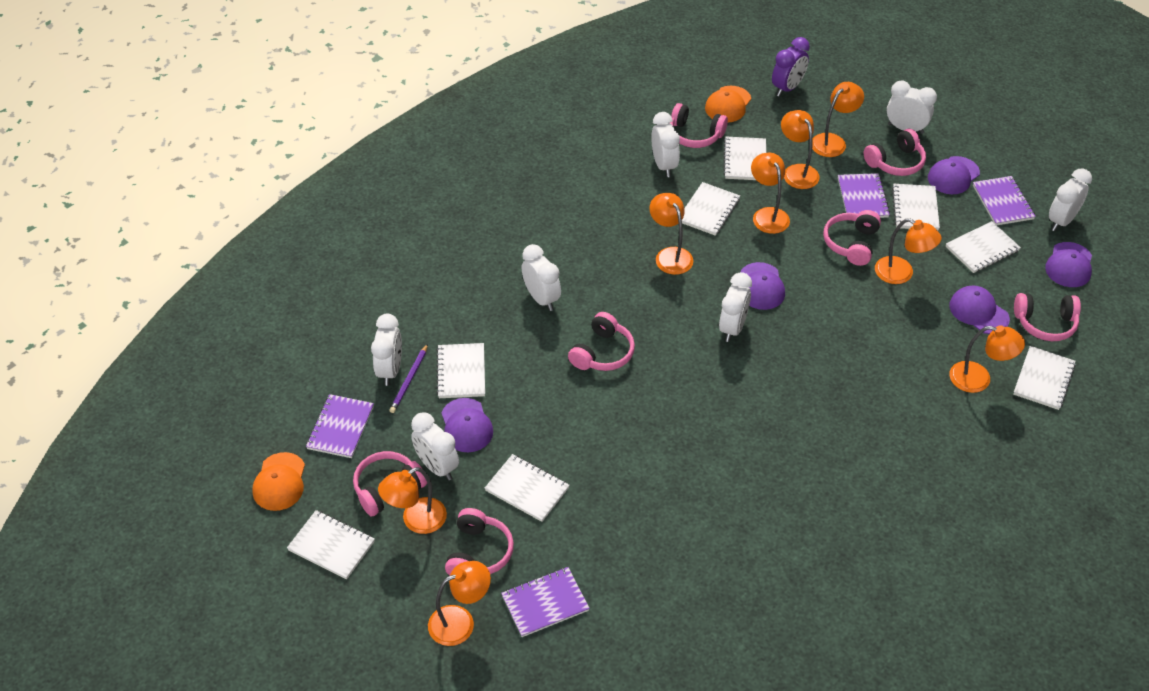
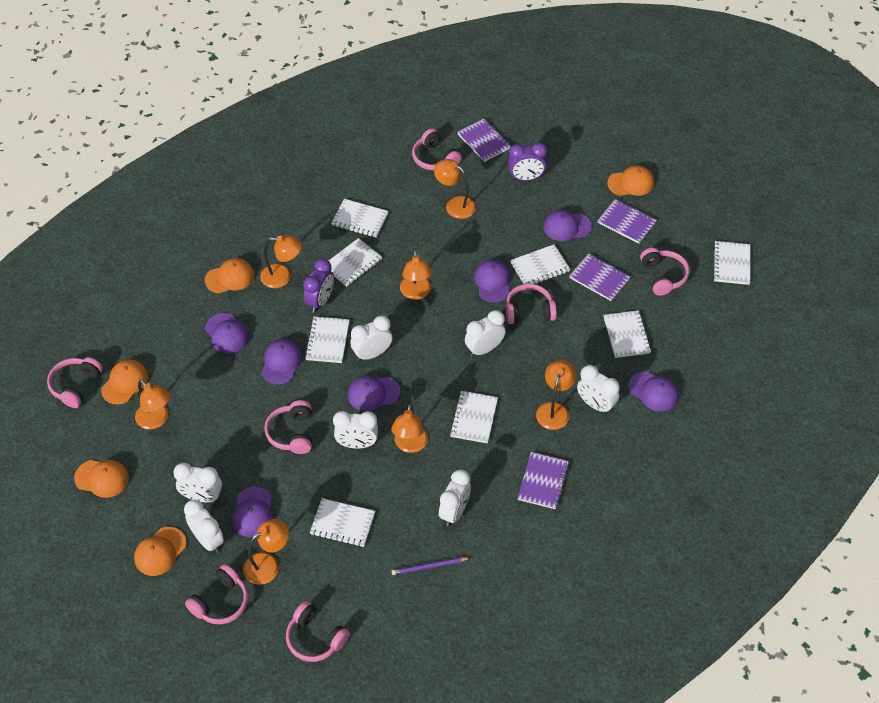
orange cap: 2 -> 5
orange lamp: 8 -> 7
purple cap: 5 -> 7
purple clock: 1 -> 2

